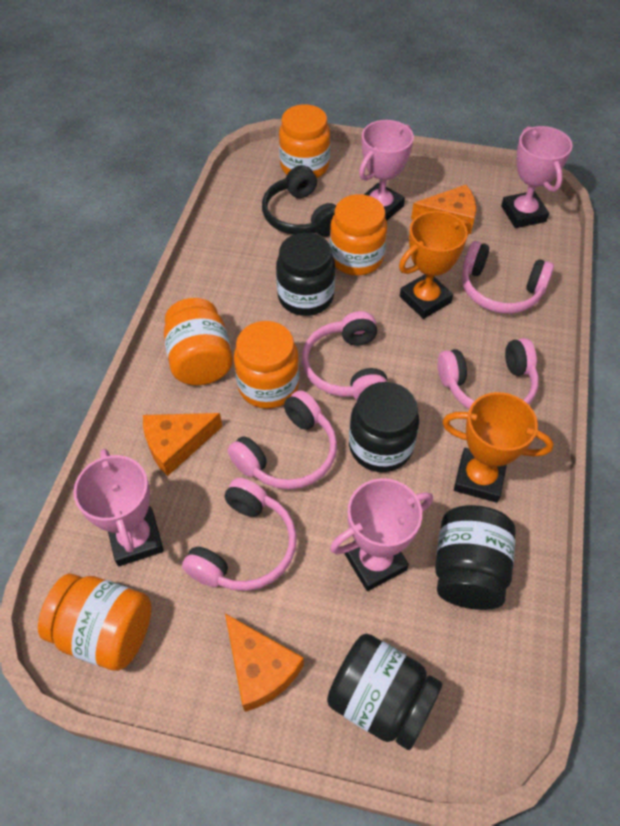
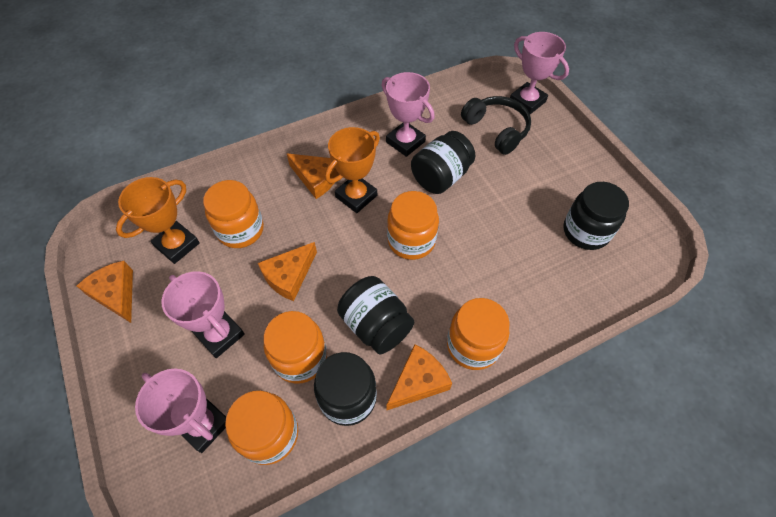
orange cheese: 3 -> 4
pink headphones: 5 -> 0

